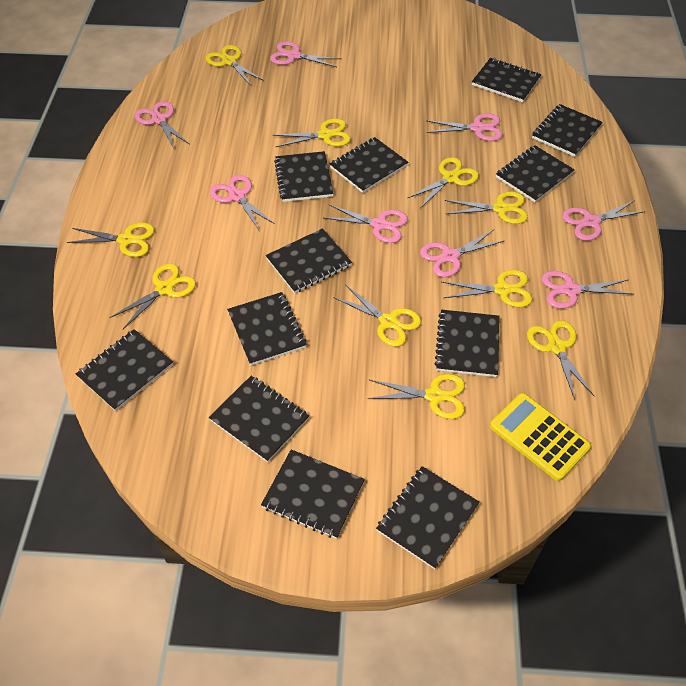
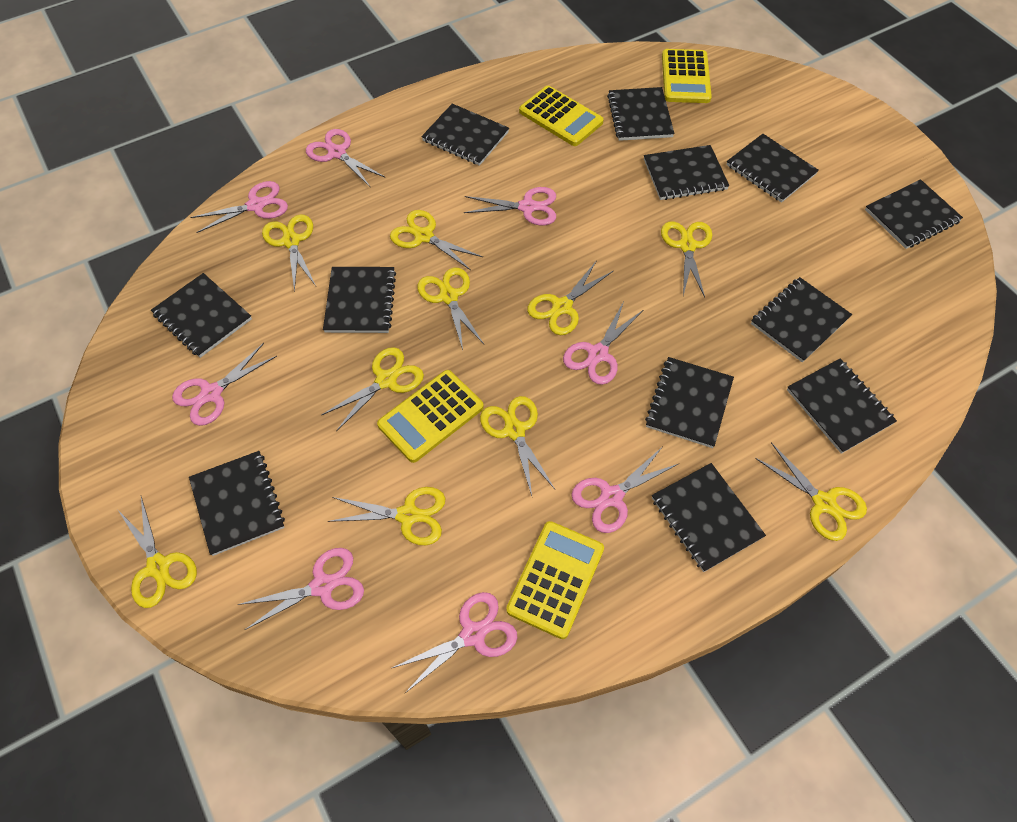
yellow calculator: 1 -> 4

